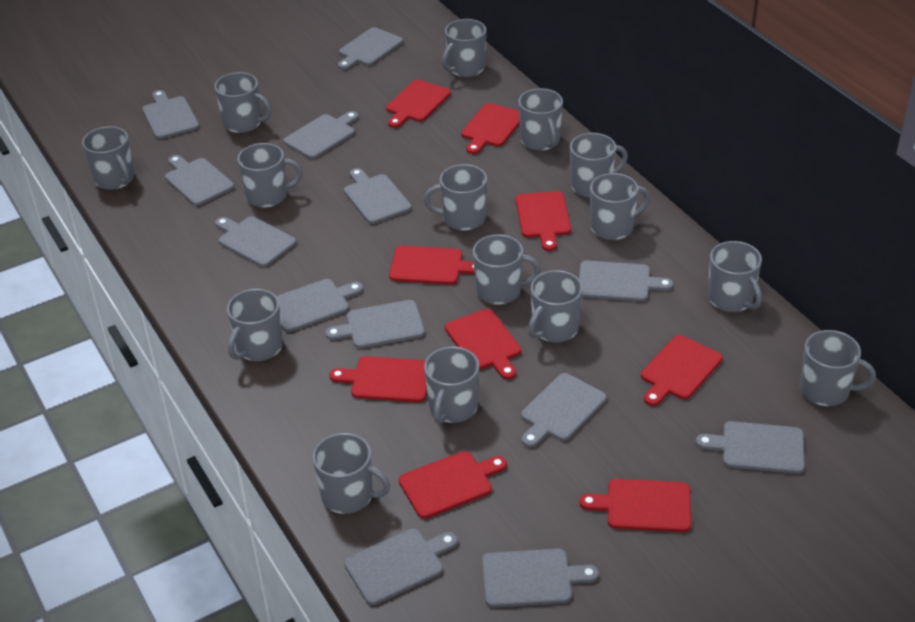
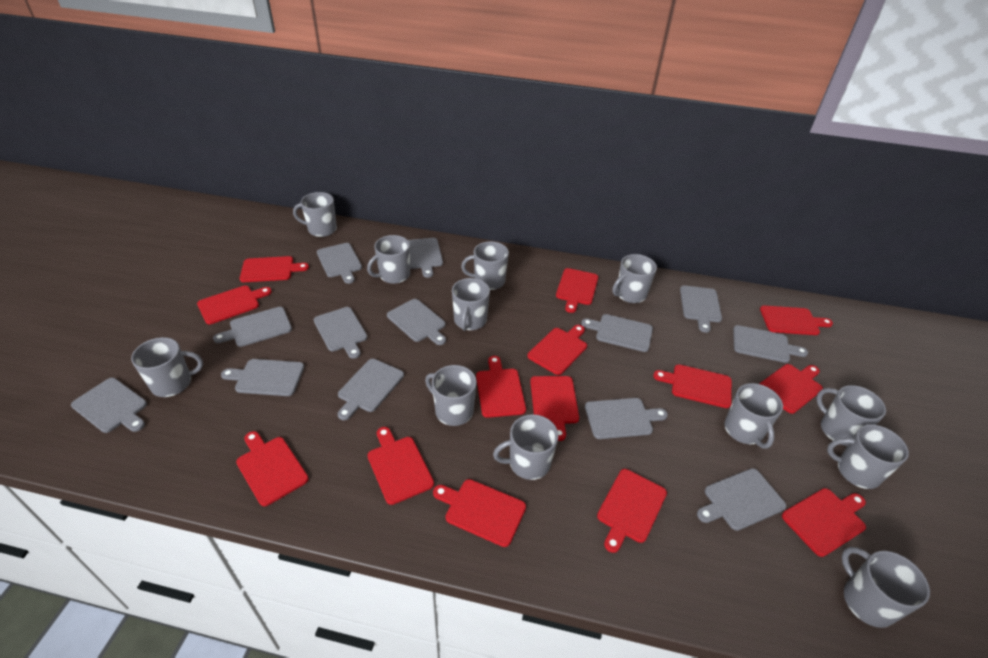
grey mug: 15 -> 12
red cutting board: 9 -> 14

